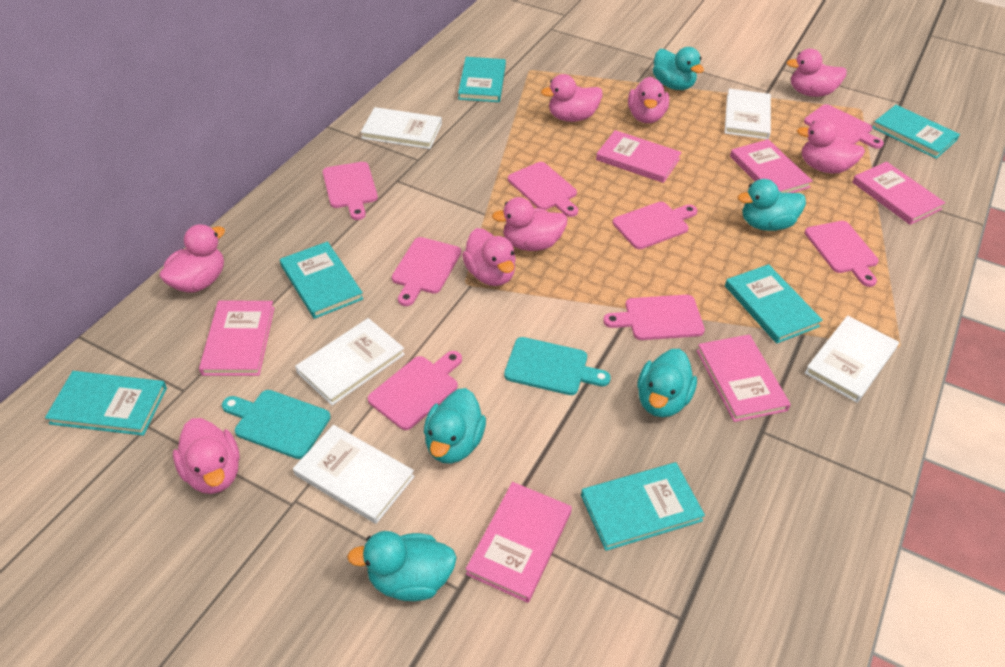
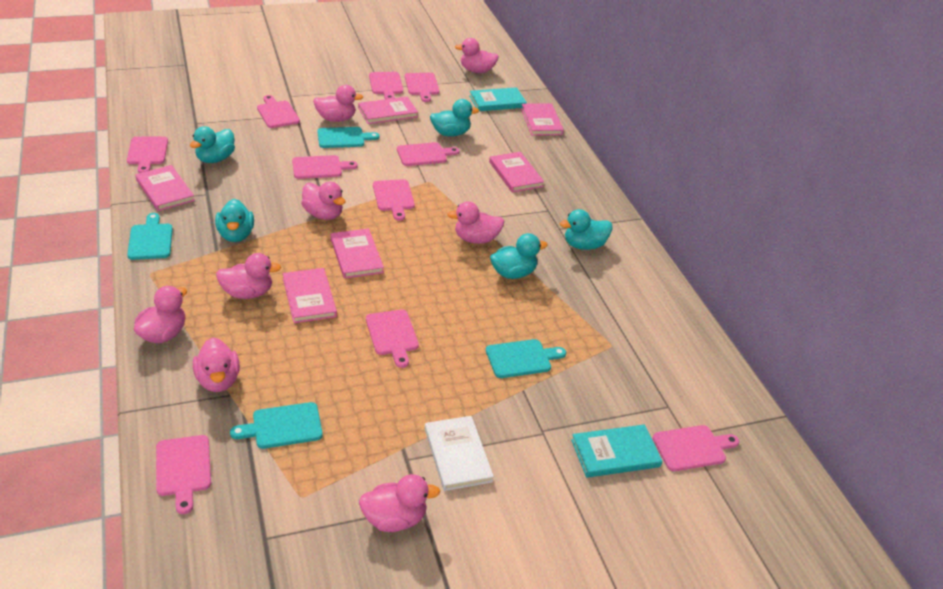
pink cutting board: 8 -> 10
turquoise book: 6 -> 2
turquoise cutting board: 2 -> 4
white book: 5 -> 1

